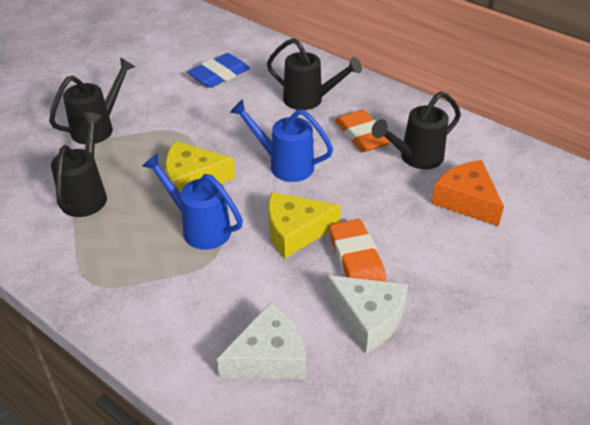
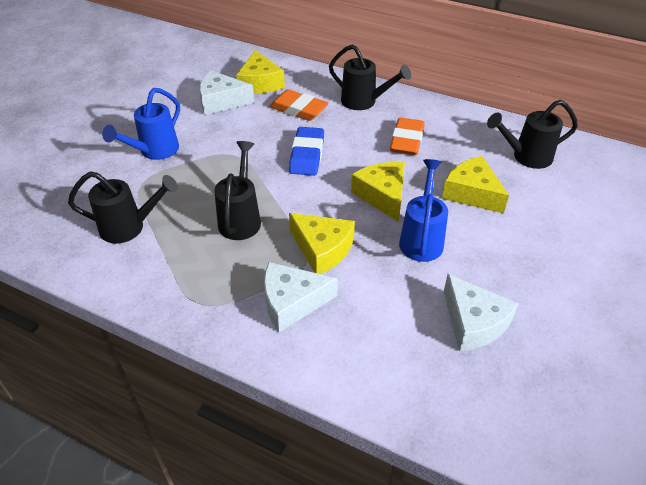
orange cheese: 1 -> 0
white cheese: 2 -> 3
yellow cheese: 2 -> 4

